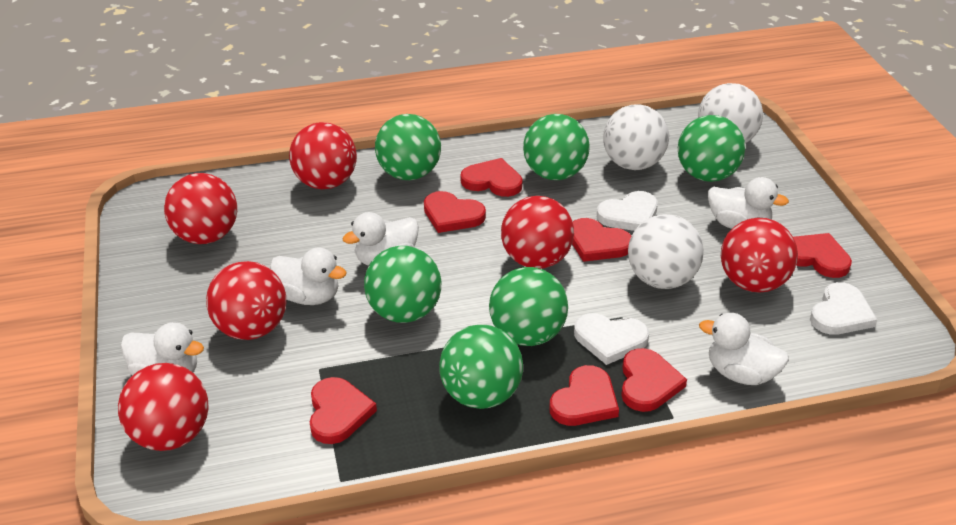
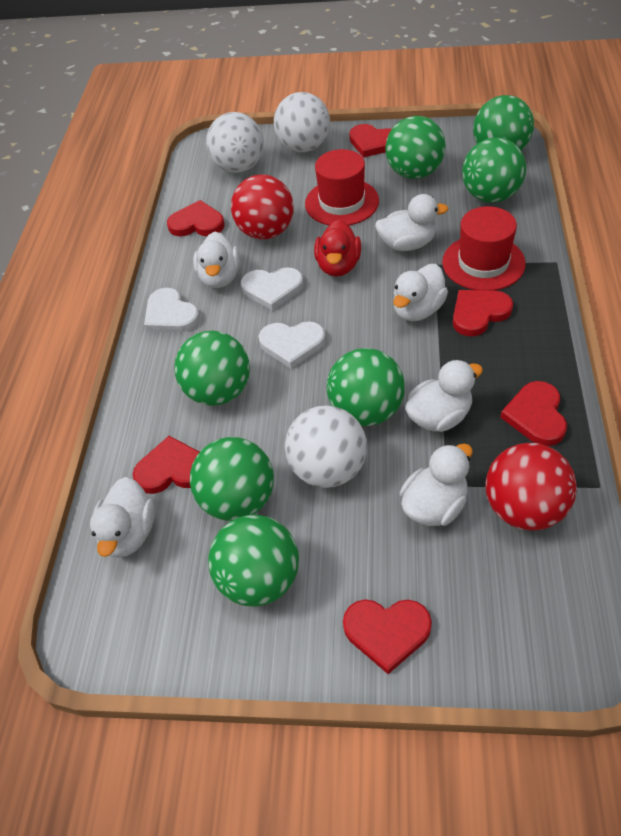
green ball: 6 -> 7
red ball: 6 -> 2
red duck: 0 -> 1
red hat: 0 -> 2
red heart: 7 -> 6
white duck: 5 -> 6

